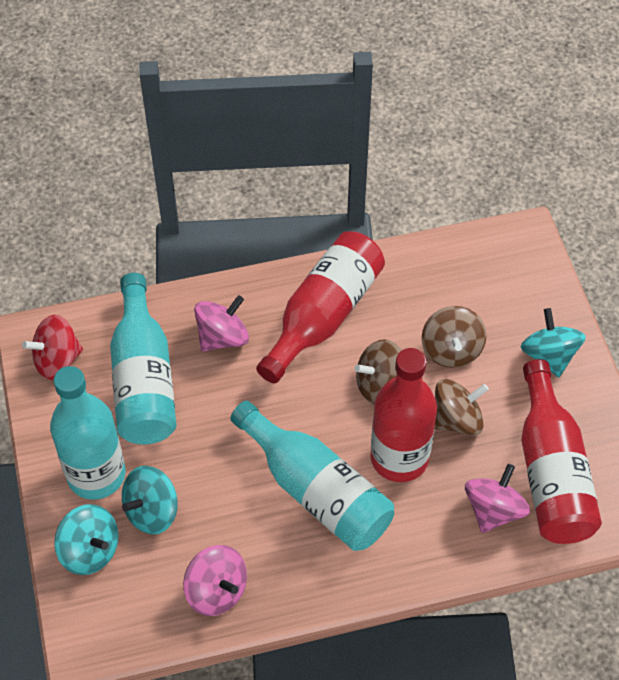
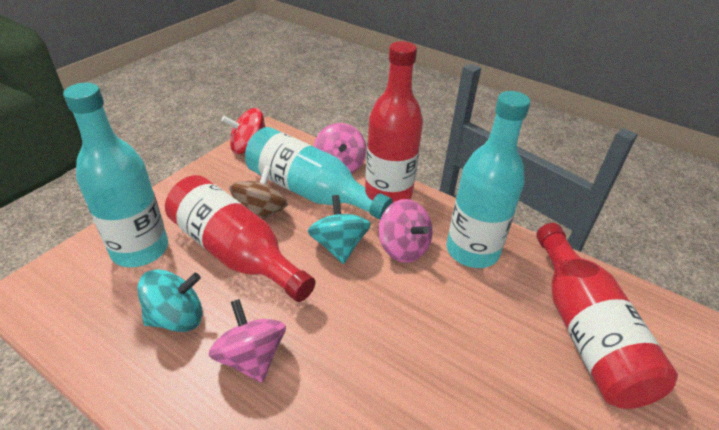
brown spinning top: 3 -> 1
turquoise spinning top: 3 -> 2

